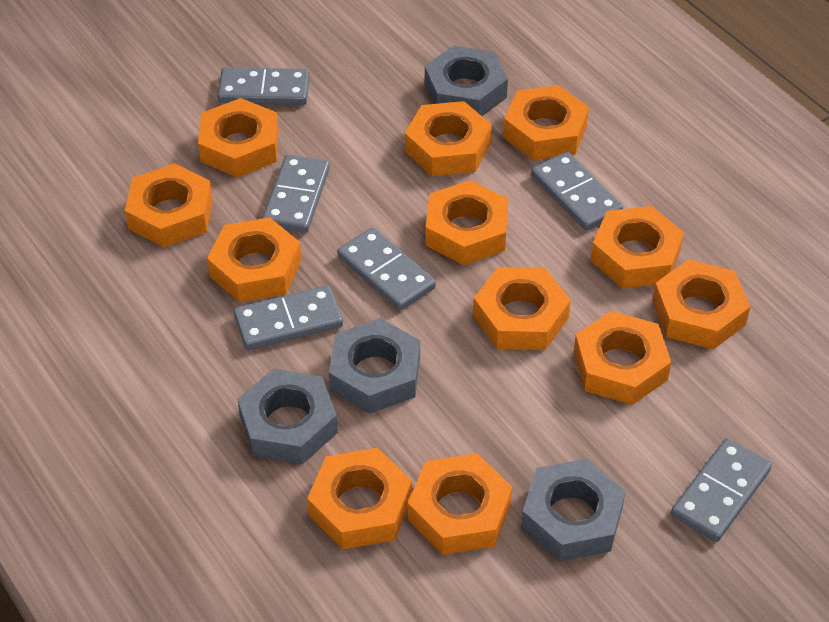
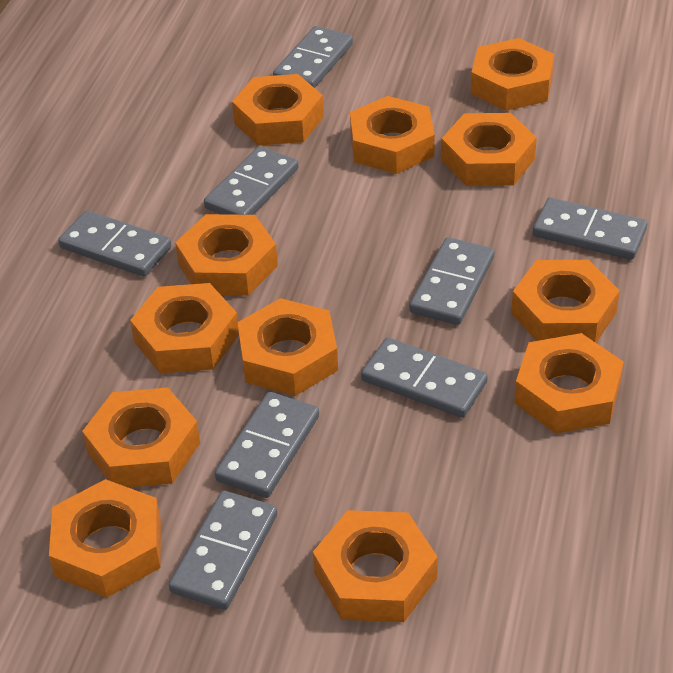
grey domino: 6 -> 8
grey nut: 4 -> 0

